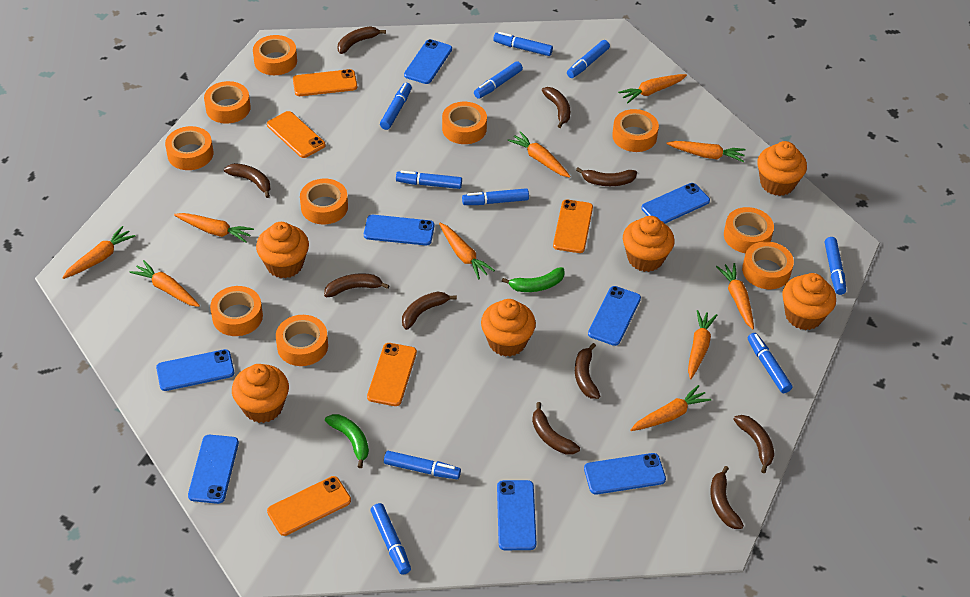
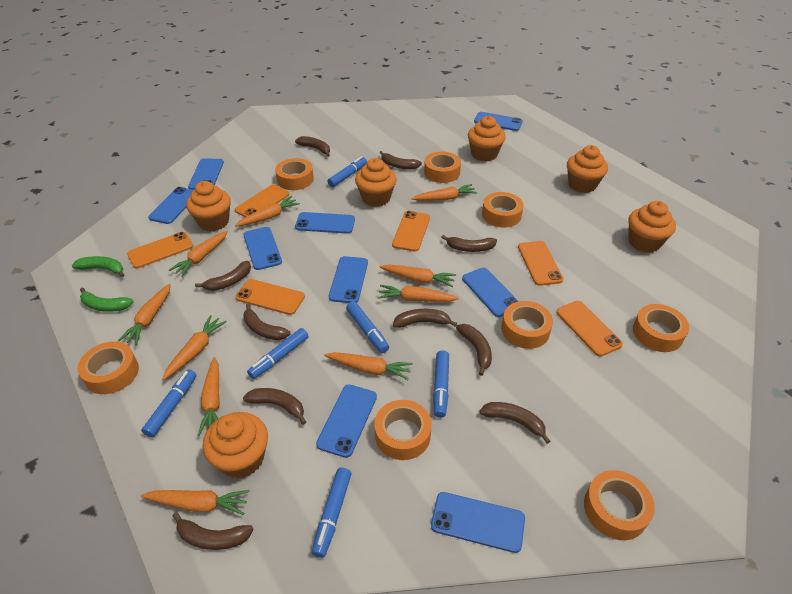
blue marker: 10 -> 6
blue phone: 8 -> 9
orange phone: 5 -> 6
orange tape: 10 -> 8

